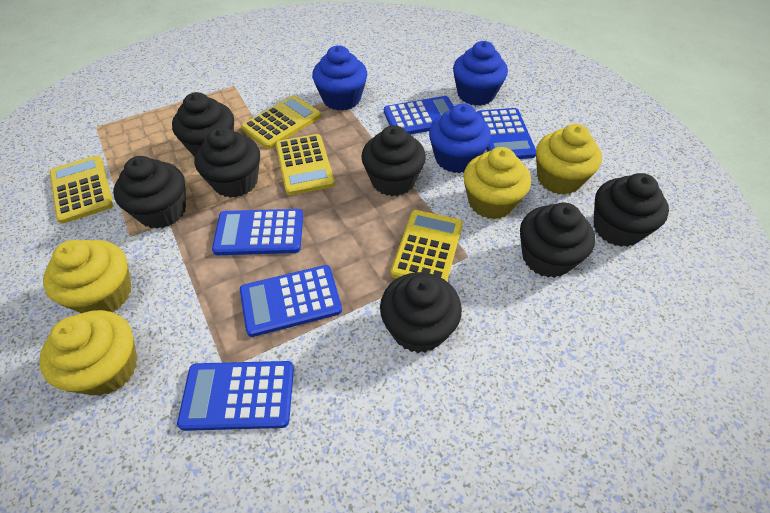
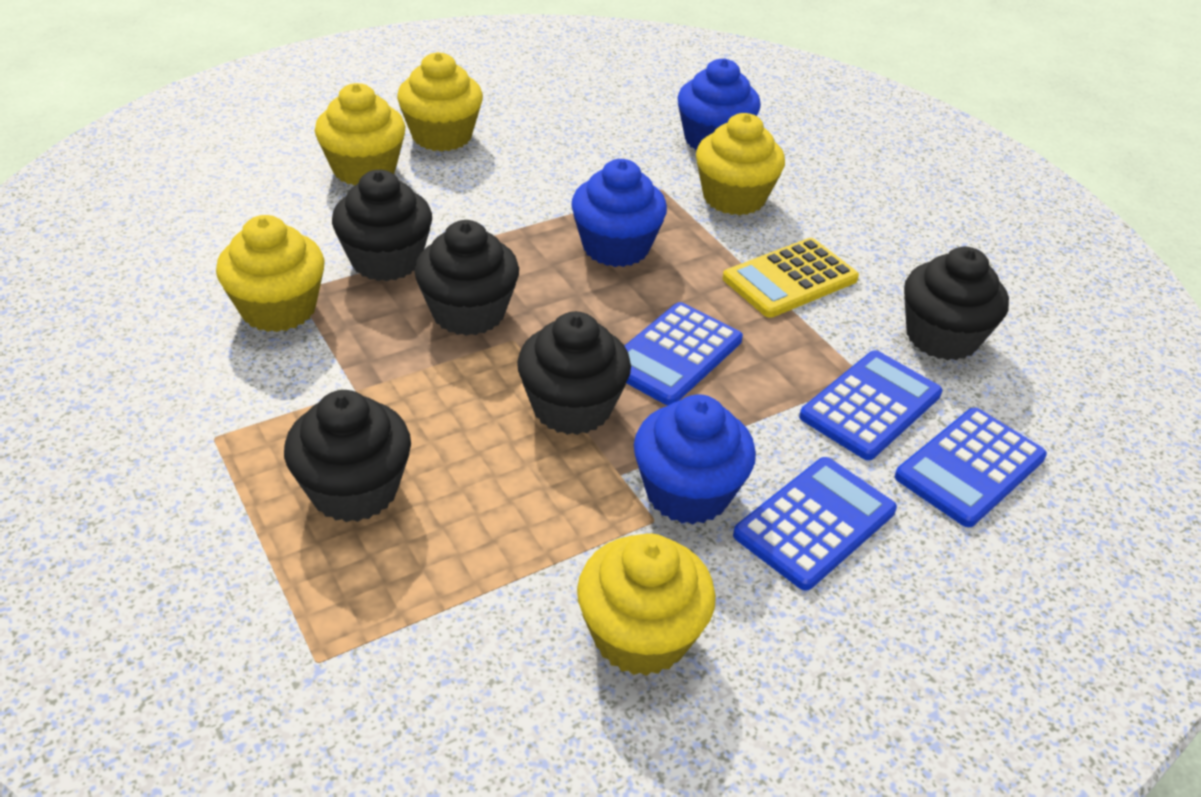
black cupcake: 7 -> 5
blue calculator: 5 -> 4
yellow calculator: 4 -> 1
yellow cupcake: 4 -> 5

